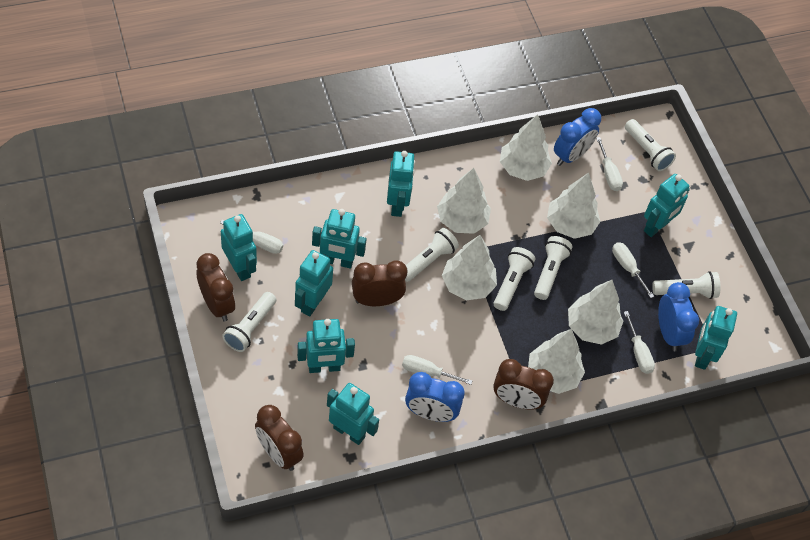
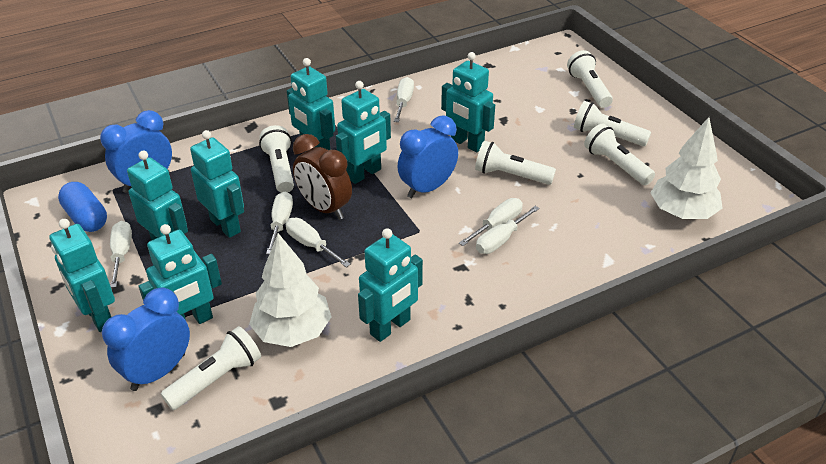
blue capsule: 0 -> 1
brown clock: 4 -> 1
white screwdriver: 5 -> 6
white tree: 6 -> 2

